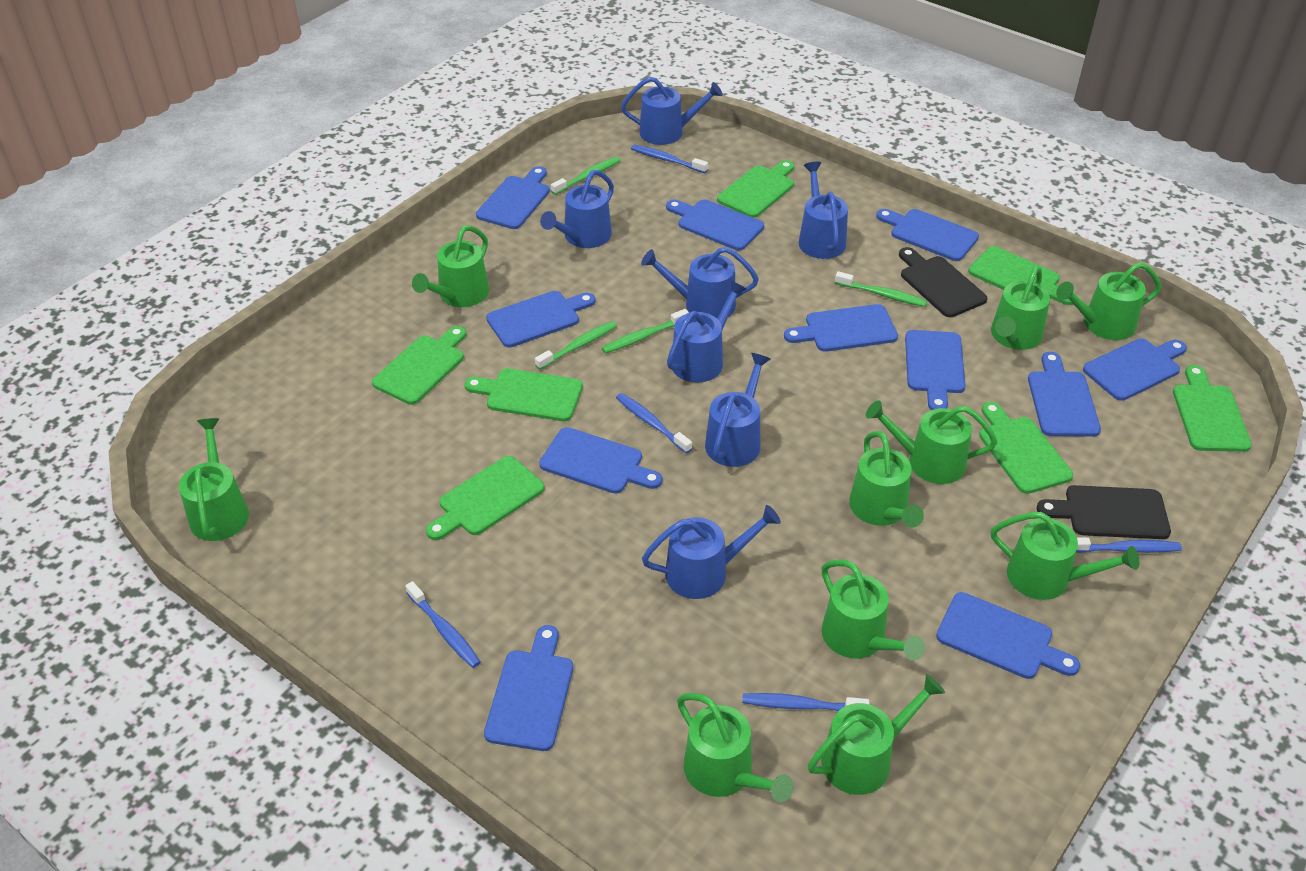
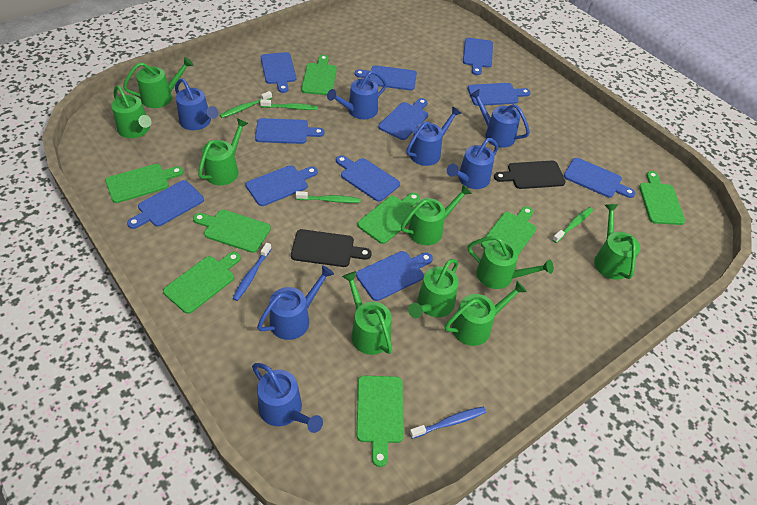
blue toothbrush: 5 -> 2
green cutting board: 7 -> 8
green watering can: 10 -> 9

